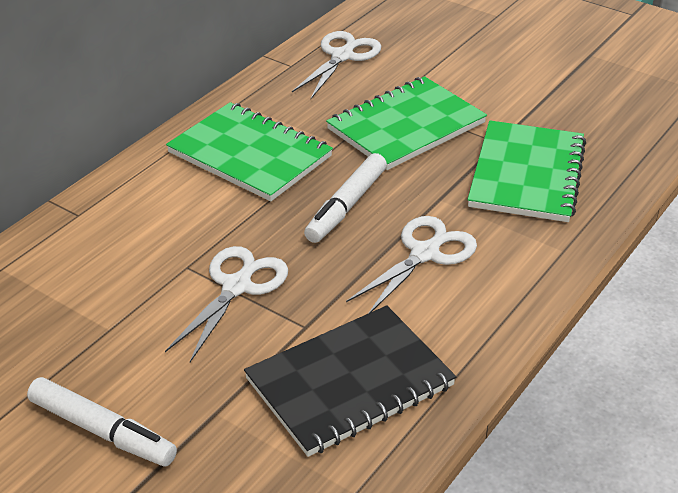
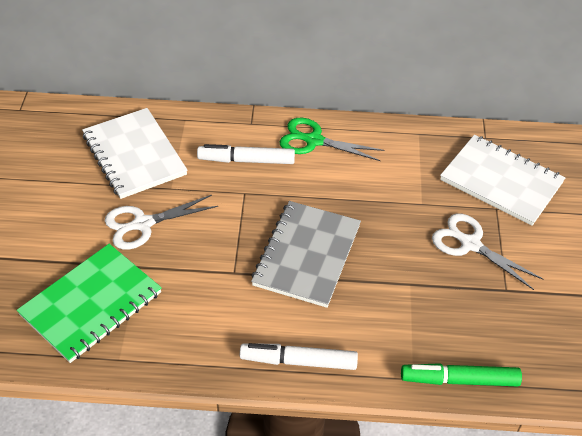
black notebook: 1 -> 0
green marker: 0 -> 1
green notebook: 3 -> 1
green scissors: 0 -> 1
grey notebook: 0 -> 1
white notebook: 0 -> 2
white scissors: 3 -> 2

